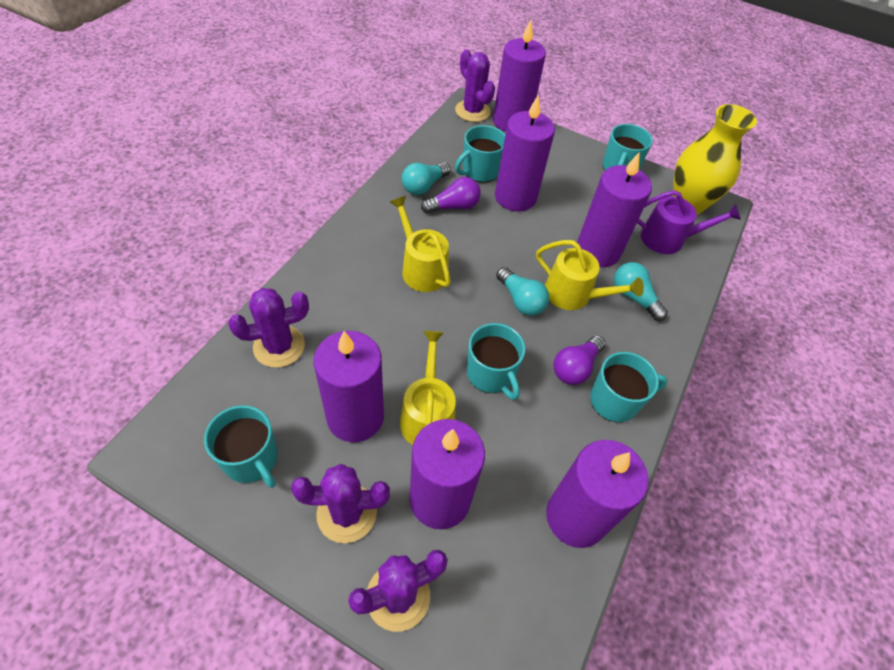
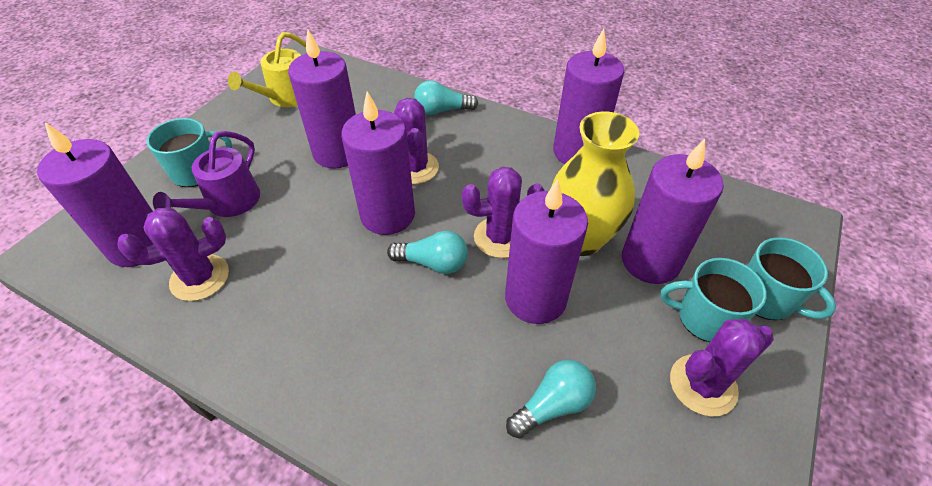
purple light bulb: 2 -> 0
turquoise mug: 5 -> 3
yellow watering can: 3 -> 1

